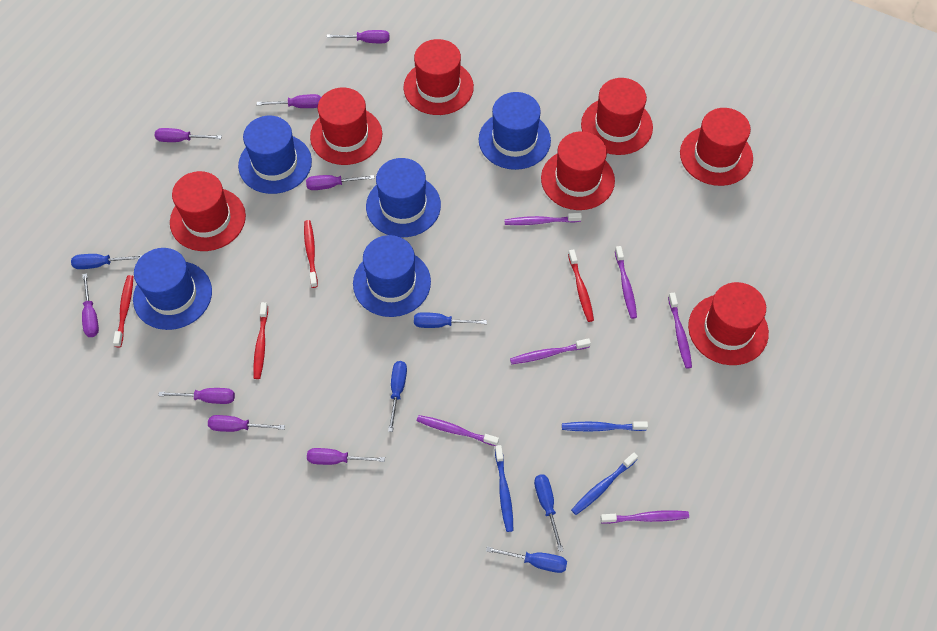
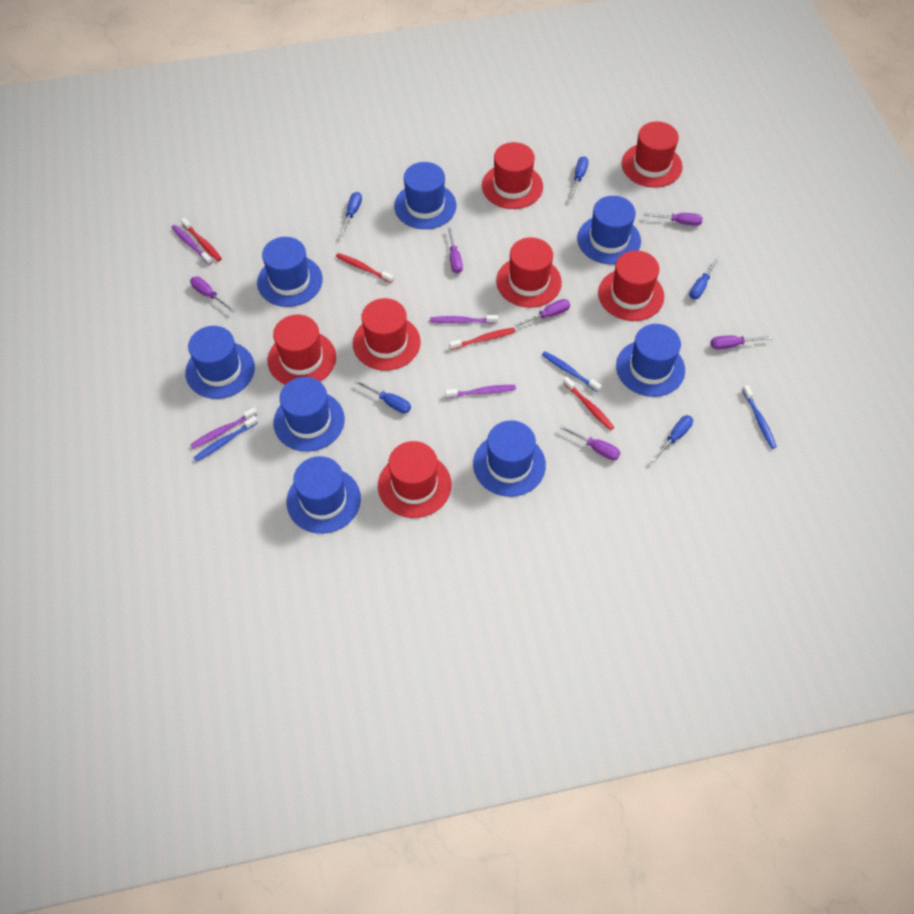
blue hat: 5 -> 8
purple screwdriver: 8 -> 6
purple toothbrush: 6 -> 4

